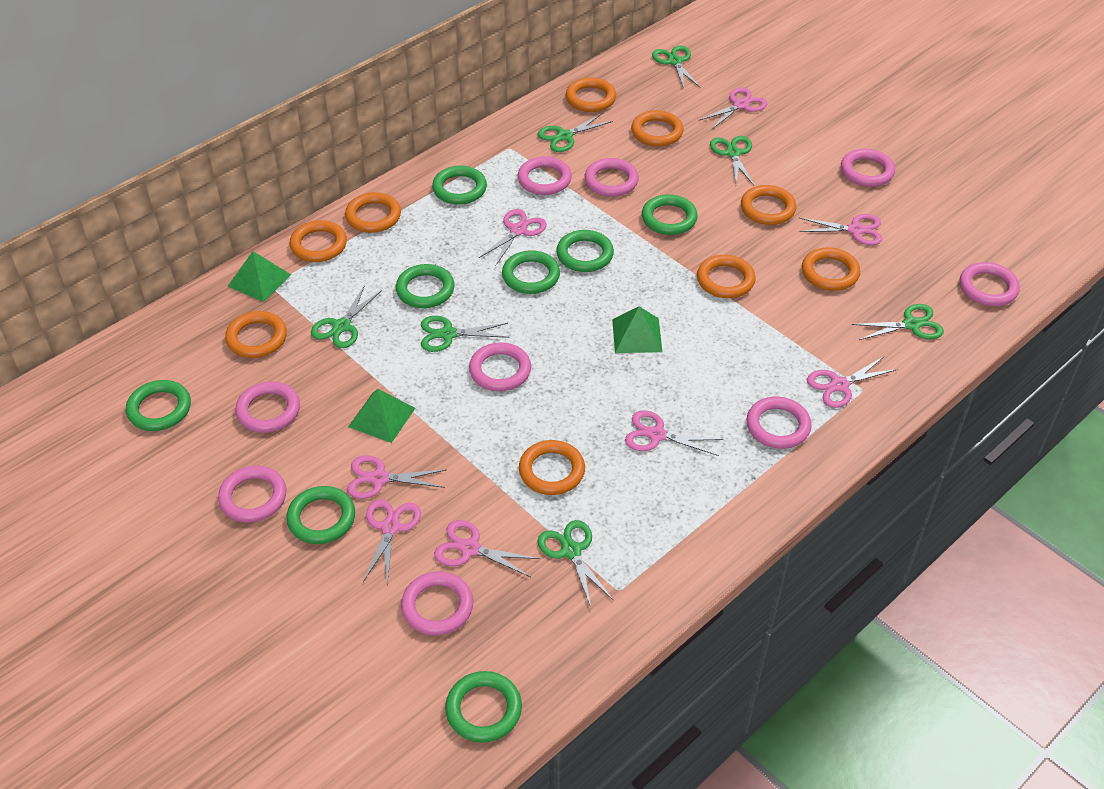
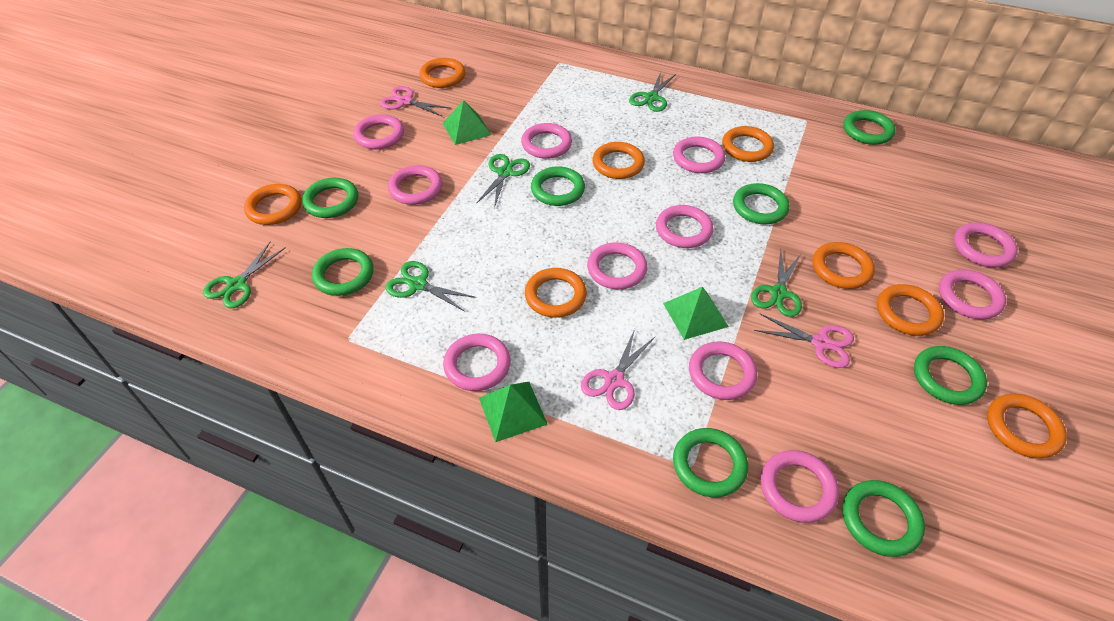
green scissors: 7 -> 5
orange ring: 9 -> 8
pink ring: 9 -> 11
pink scissors: 8 -> 3

